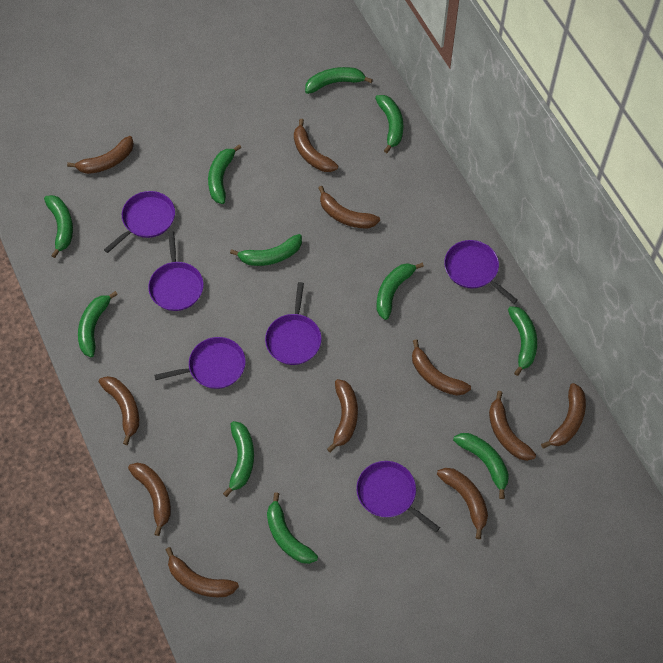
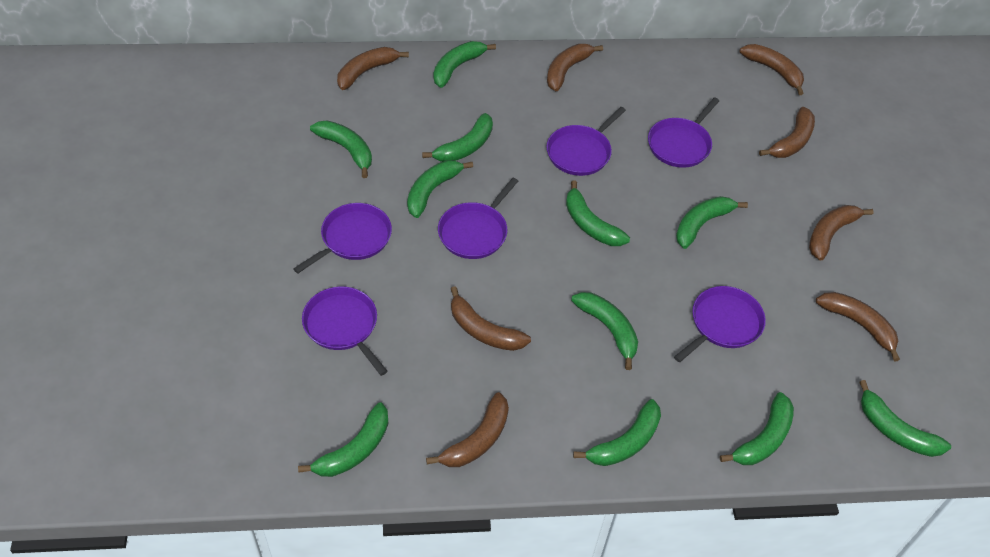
brown banana: 11 -> 8

